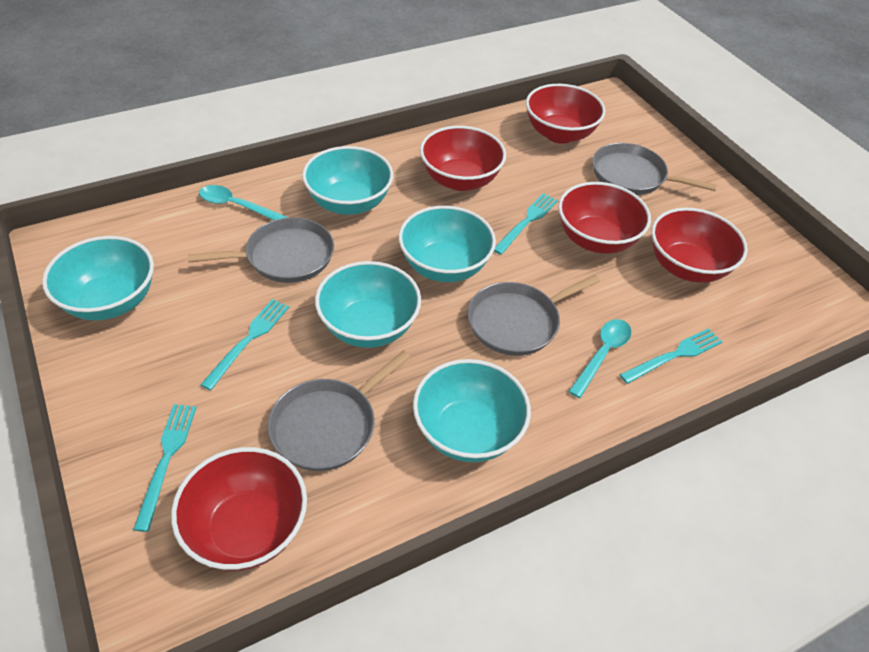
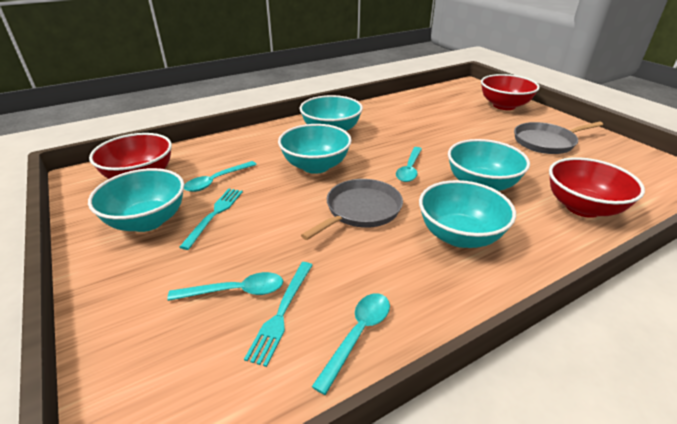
grey pan: 4 -> 2
red bowl: 5 -> 3
turquoise fork: 4 -> 2
turquoise spoon: 2 -> 4

